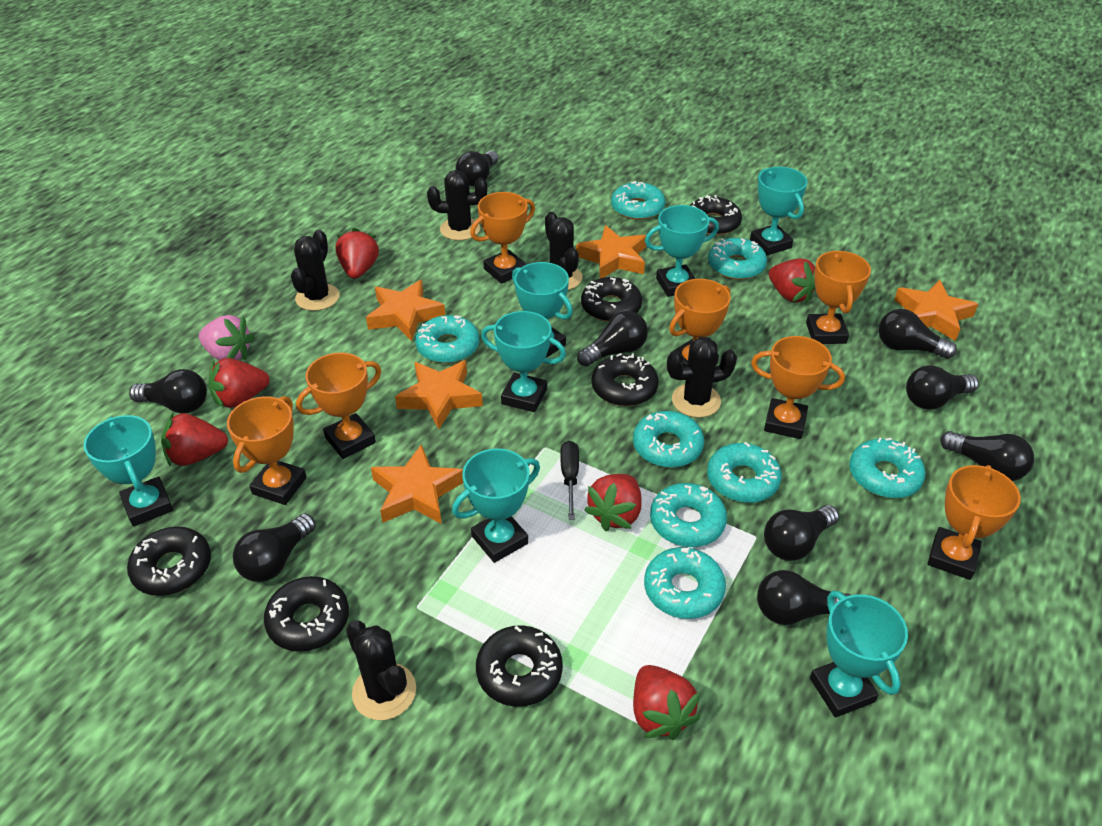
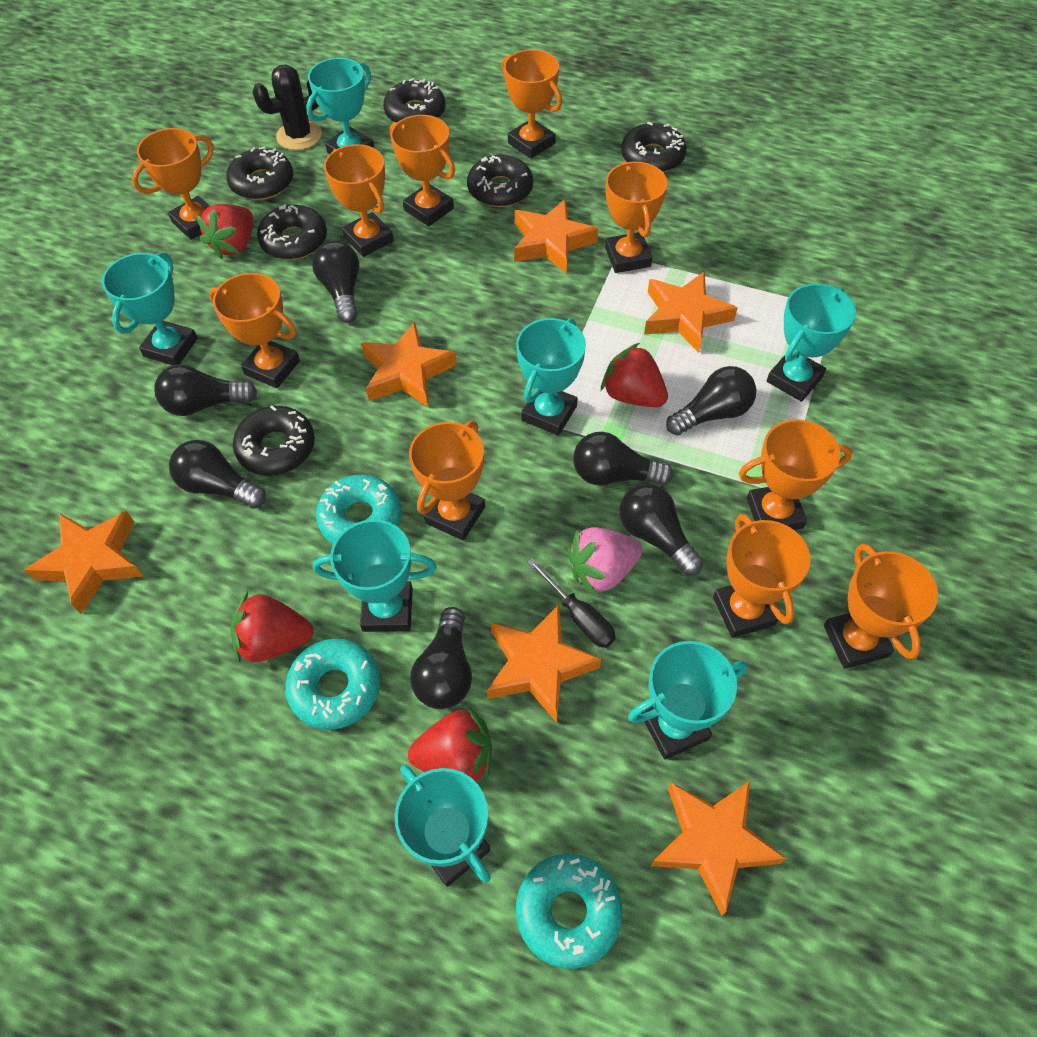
black cactus: 5 -> 1
black light bulb: 9 -> 7
orange star: 5 -> 6
orange trophy: 7 -> 10
red strawberry: 6 -> 4
turquoise donut: 8 -> 3

